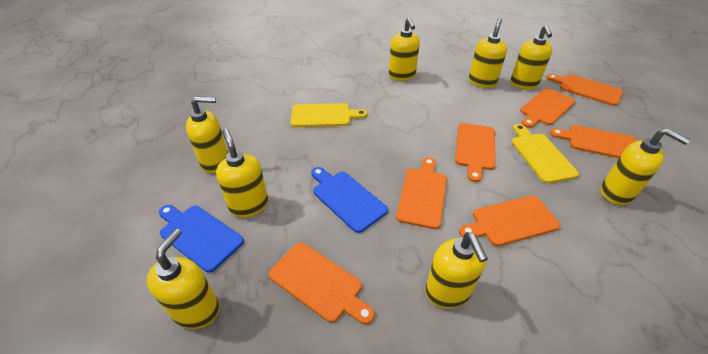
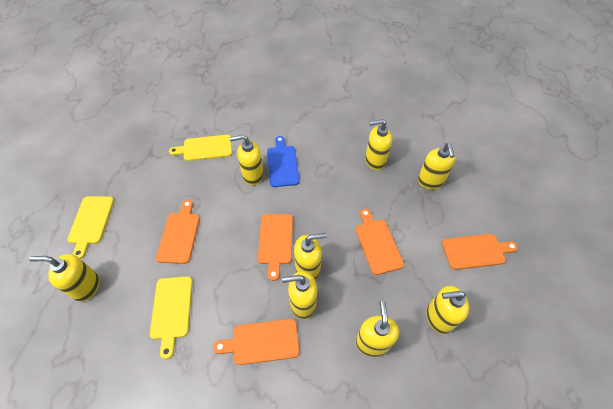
blue cutting board: 2 -> 1
orange cutting board: 7 -> 5
yellow cutting board: 2 -> 3

